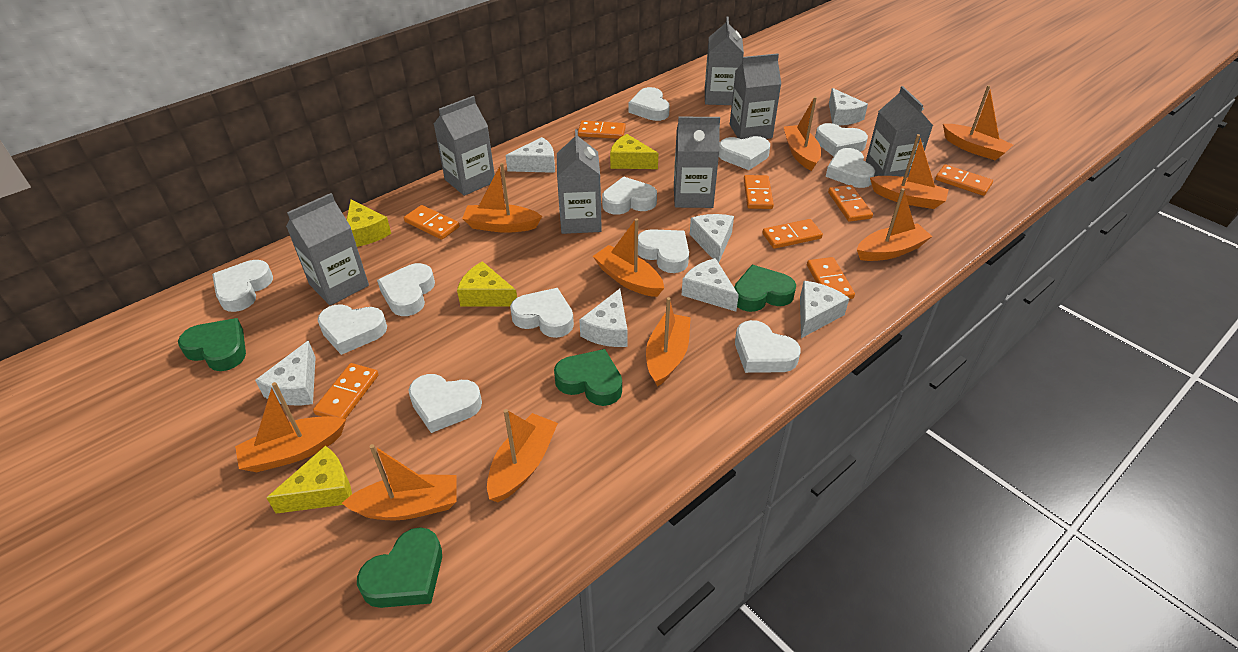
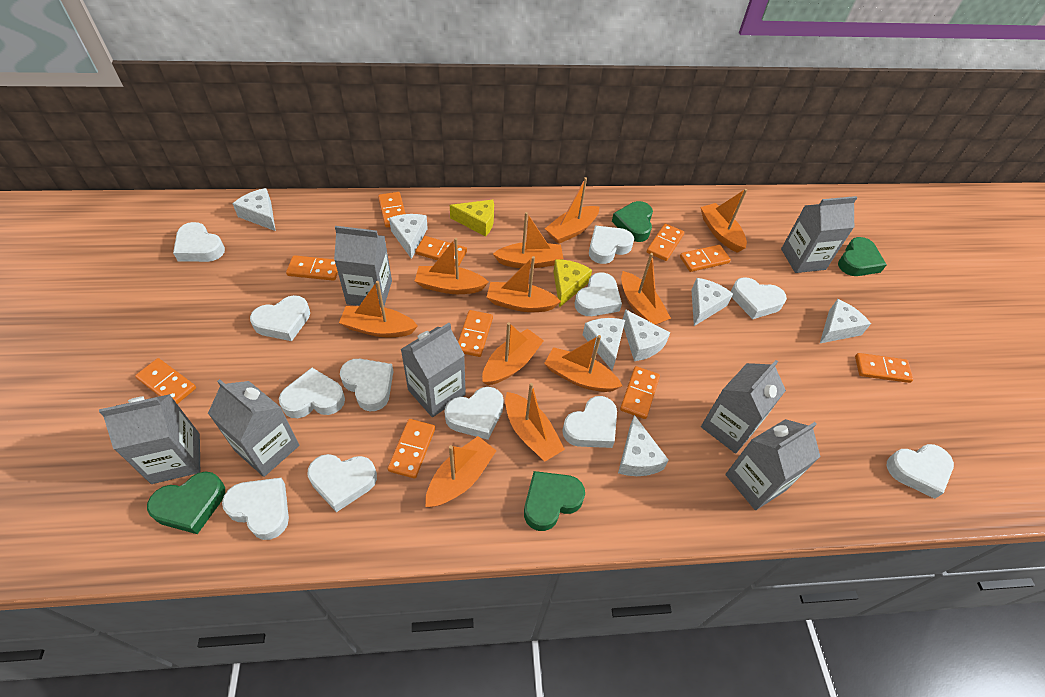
orange boat: 10 -> 11
orange domino: 8 -> 10
yellow cheese: 4 -> 2

